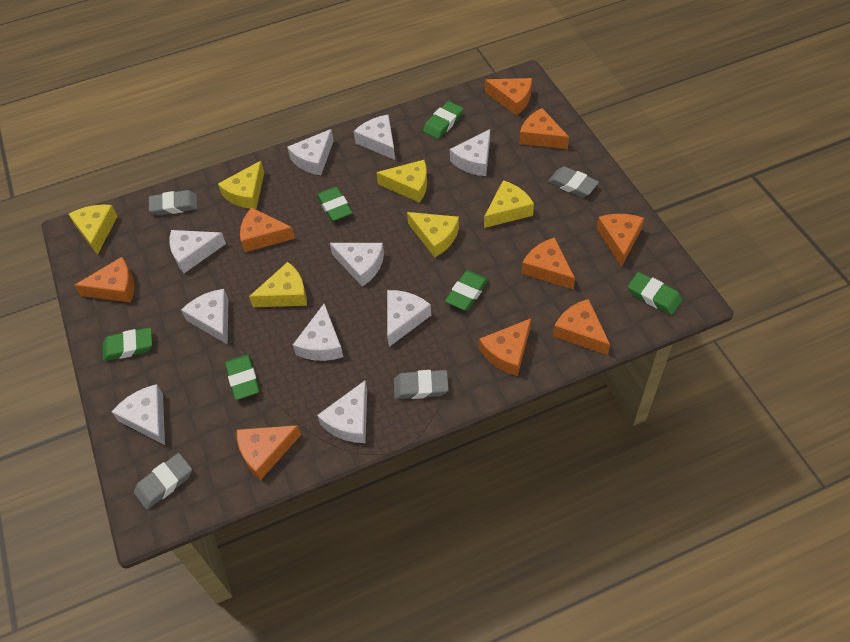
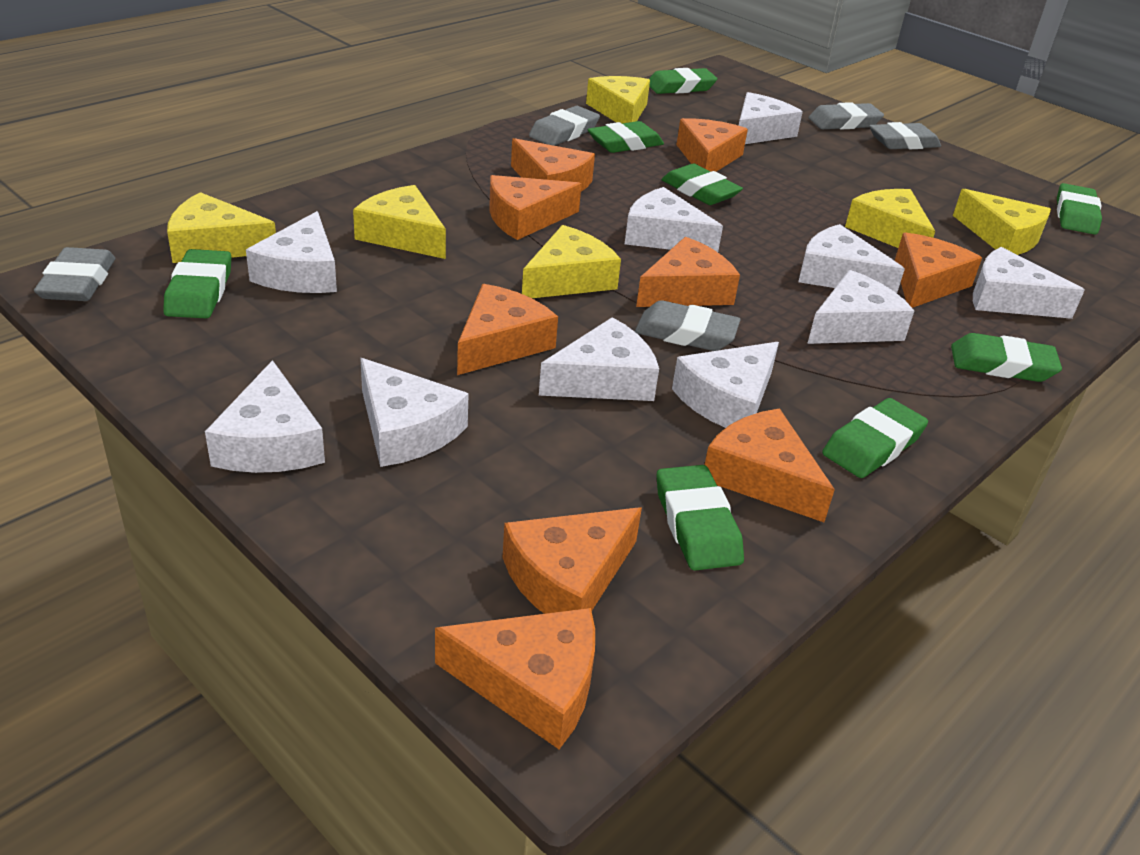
green eraser: 6 -> 8
grey eraser: 4 -> 5

